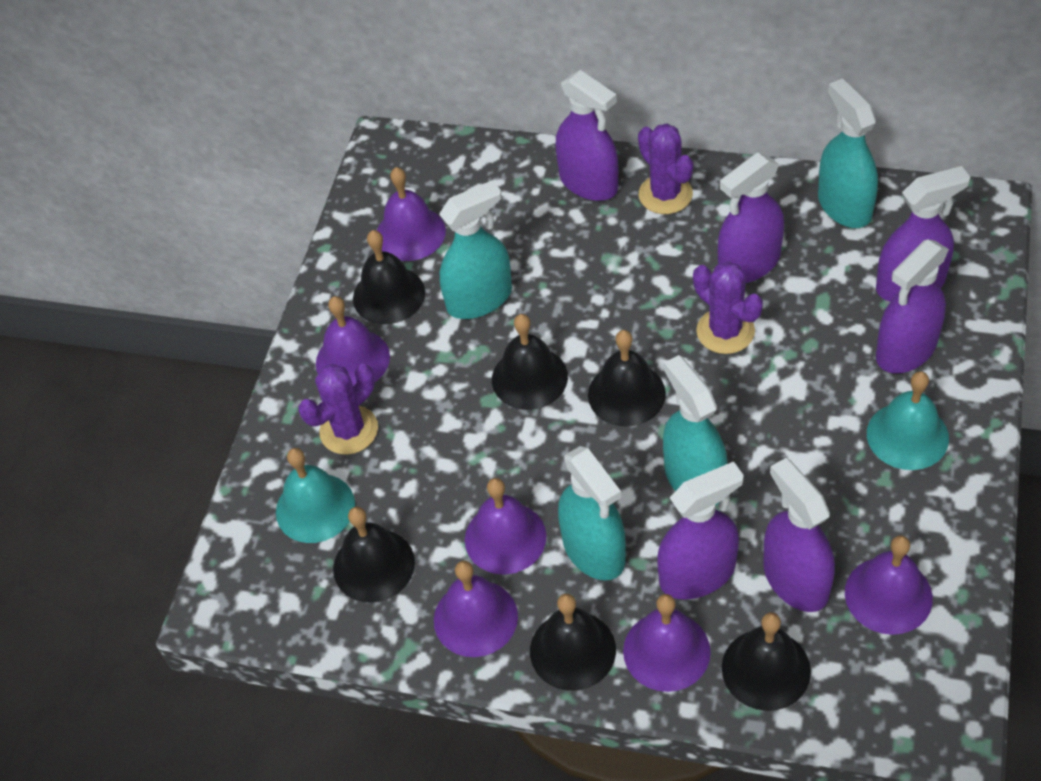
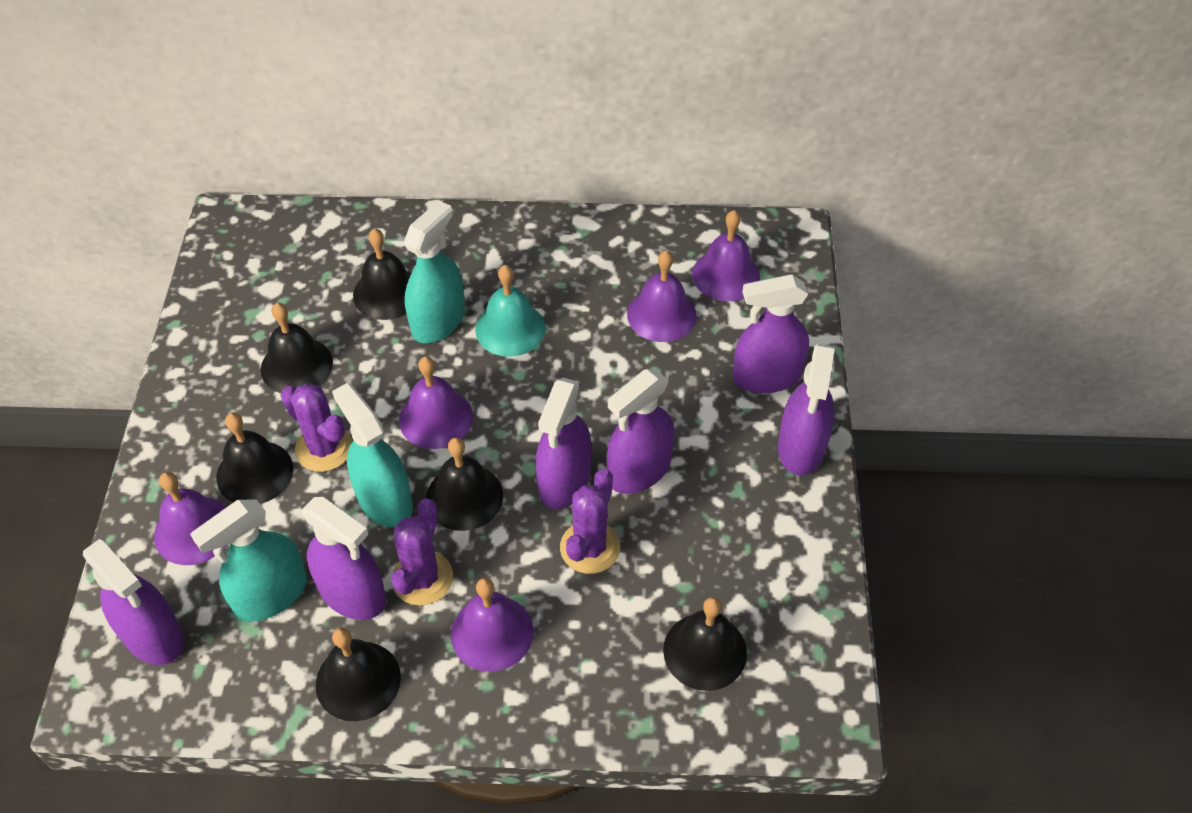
purple bell: 6 -> 5
turquoise bell: 2 -> 1
turquoise spray bottle: 4 -> 3

